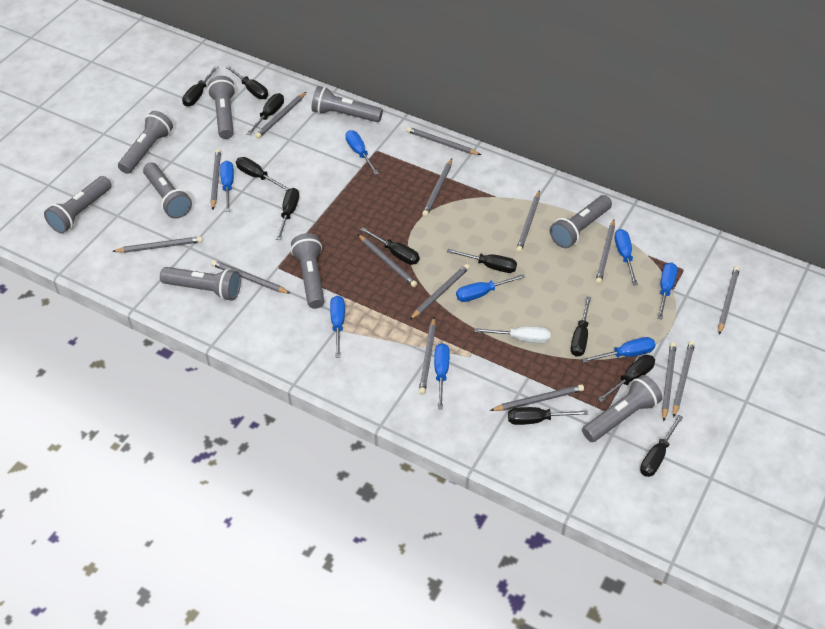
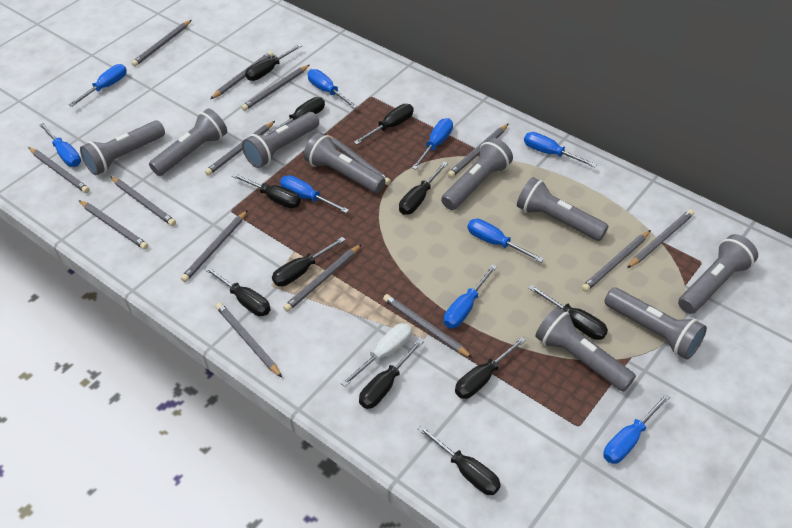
blue screwdriver: 8 -> 9

